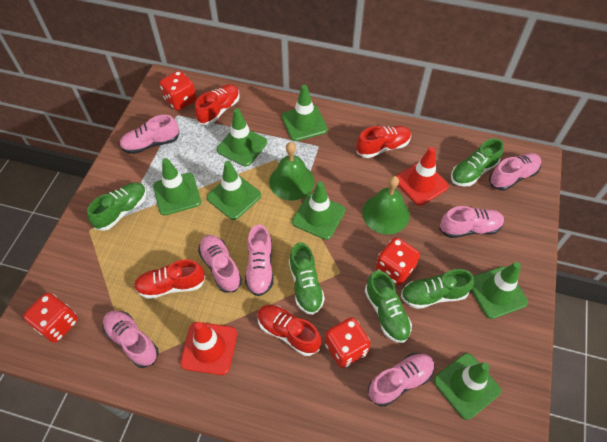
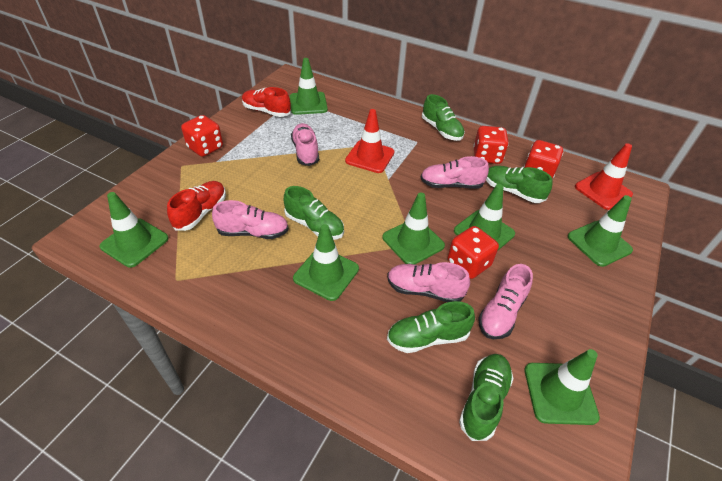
green bell: 2 -> 0
pink shoe: 7 -> 5
red shoe: 4 -> 2

